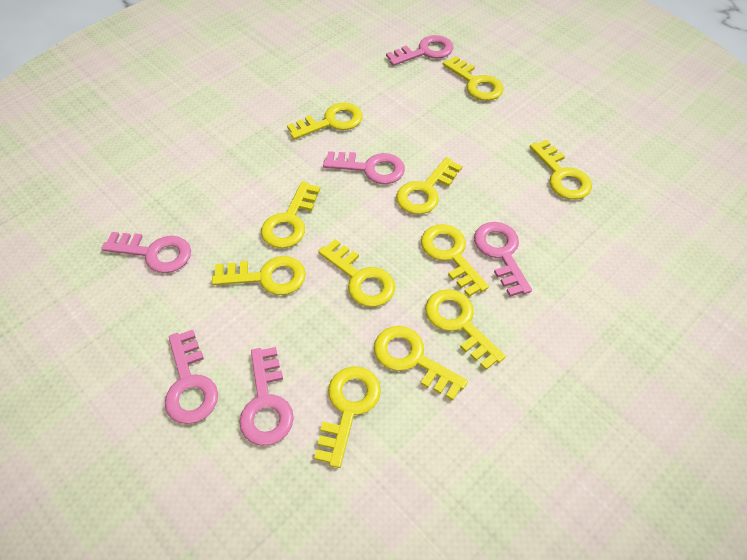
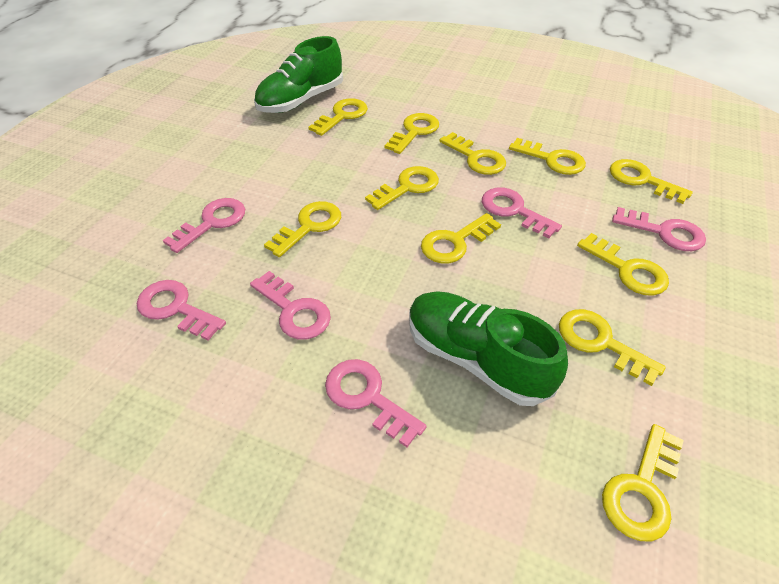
green shoe: 0 -> 2

